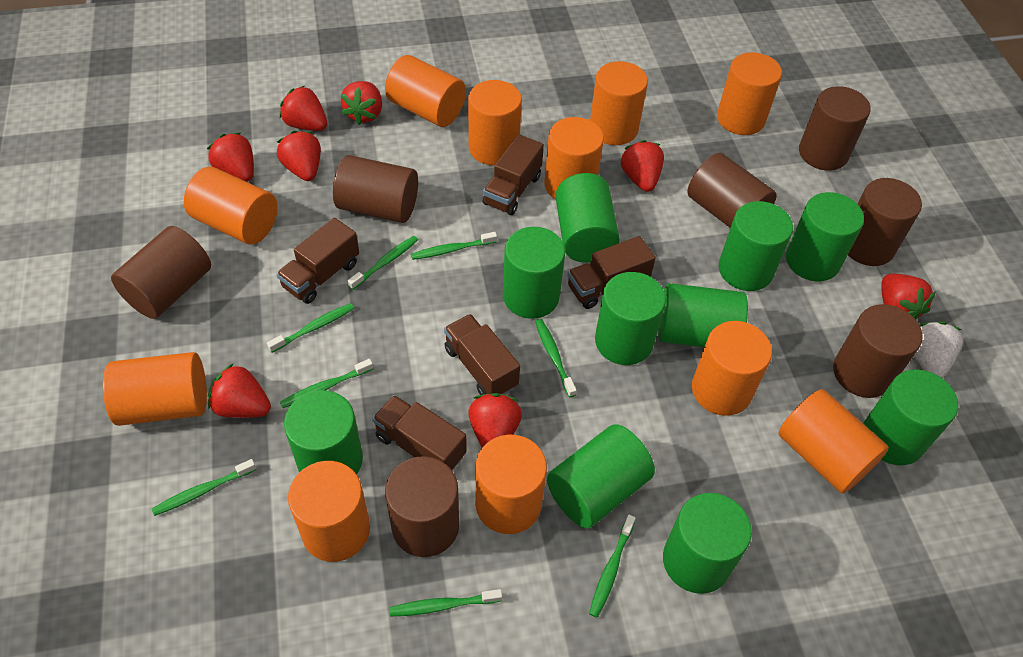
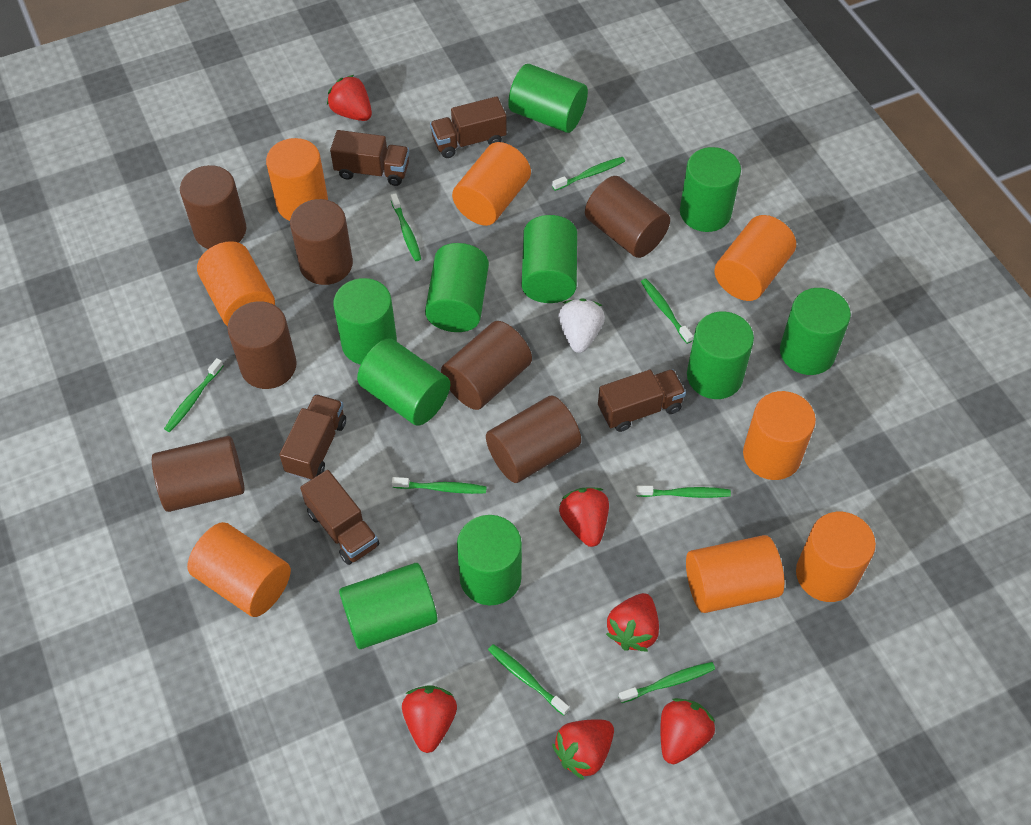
orange cylinder: 11 -> 8
red strawberry: 8 -> 6

